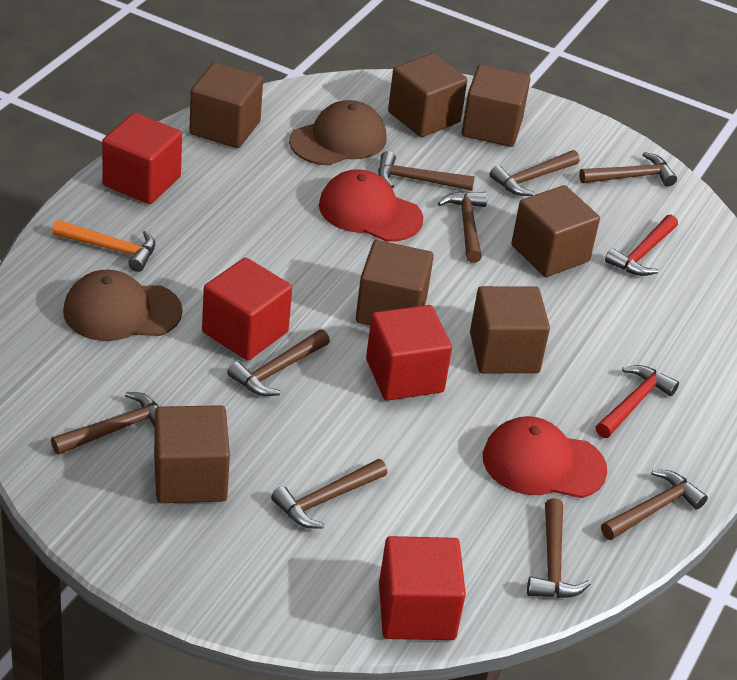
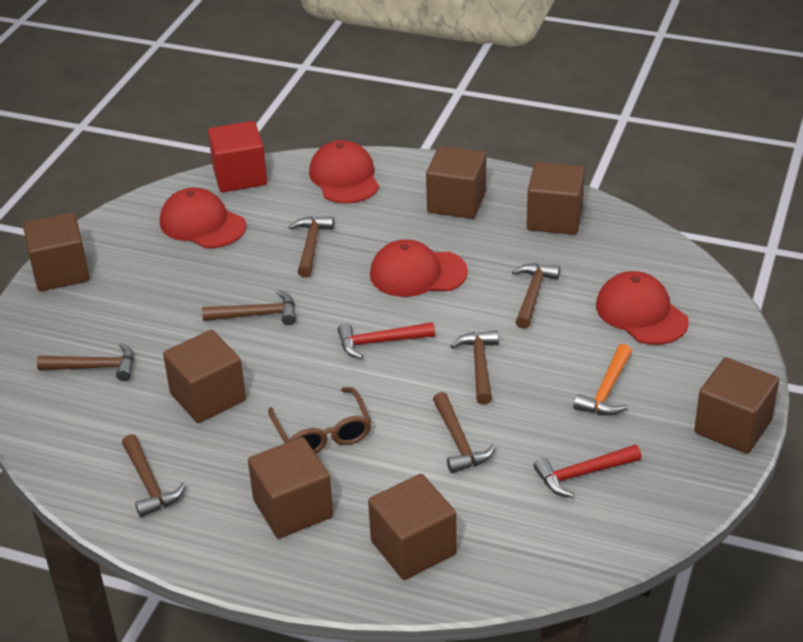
brown cap: 2 -> 0
brown glasses: 0 -> 1
brown hammer: 9 -> 7
red cap: 2 -> 4
red cube: 4 -> 1

